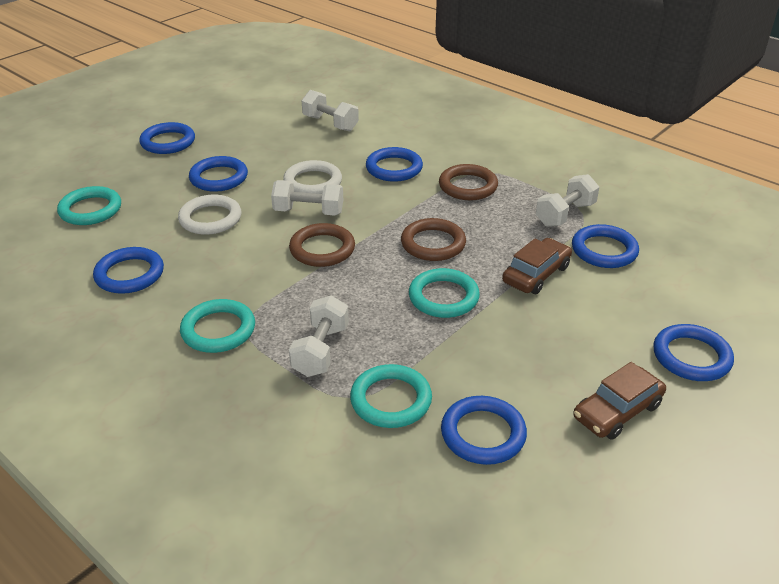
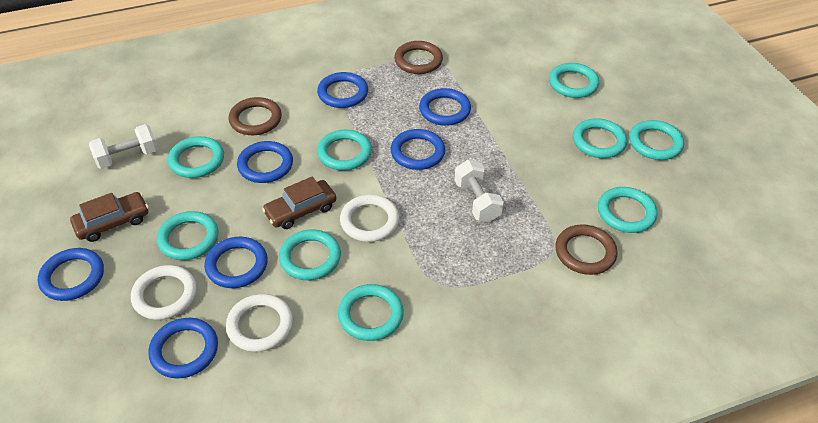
turquoise ring: 4 -> 9
white dumbbell: 4 -> 2
white ring: 2 -> 3

